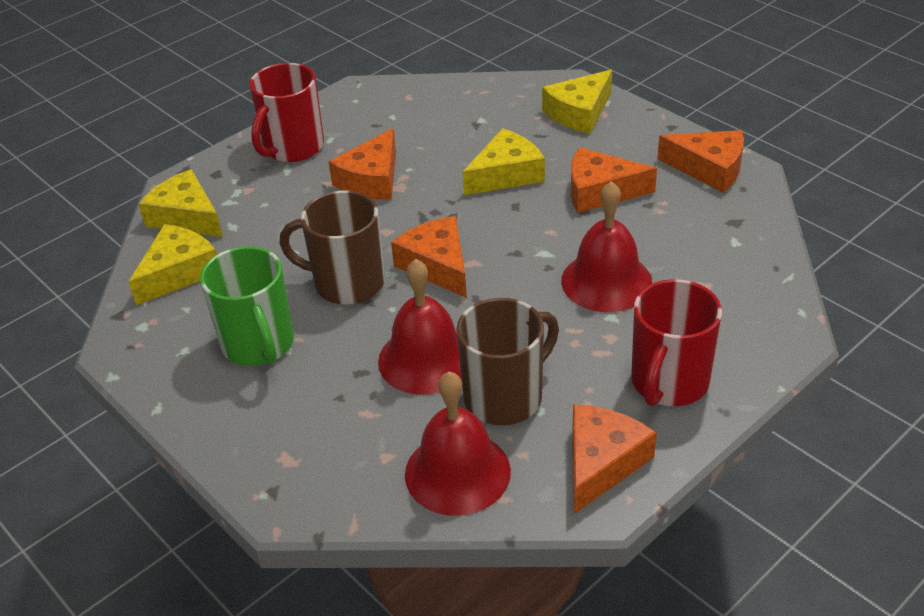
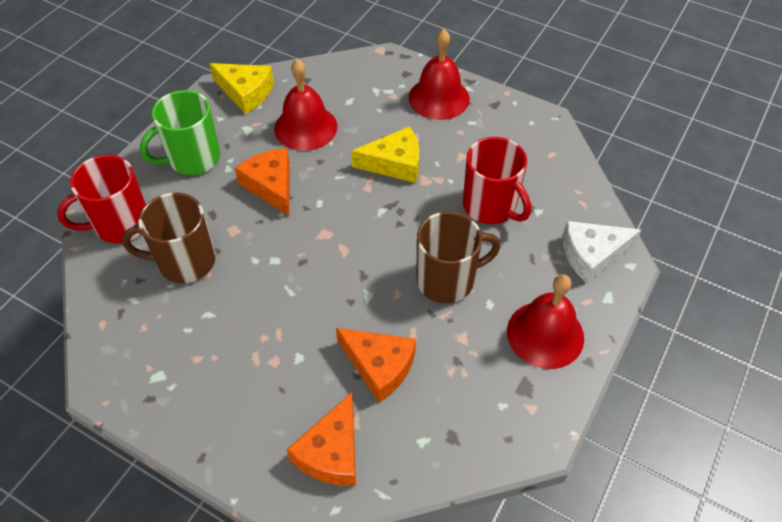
orange cheese: 5 -> 3
white cheese: 0 -> 1
yellow cheese: 4 -> 2

